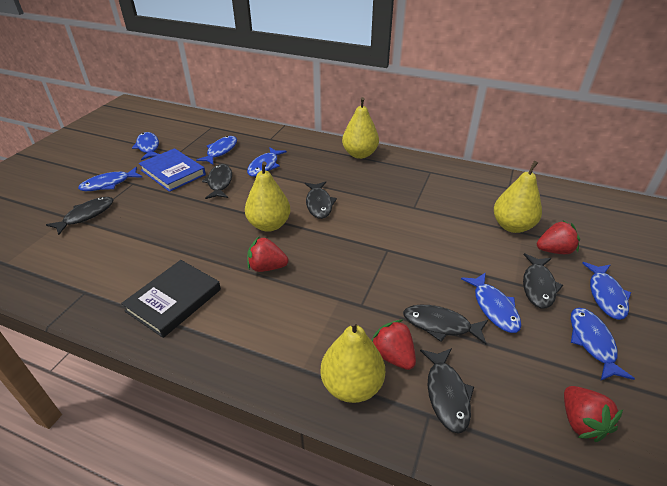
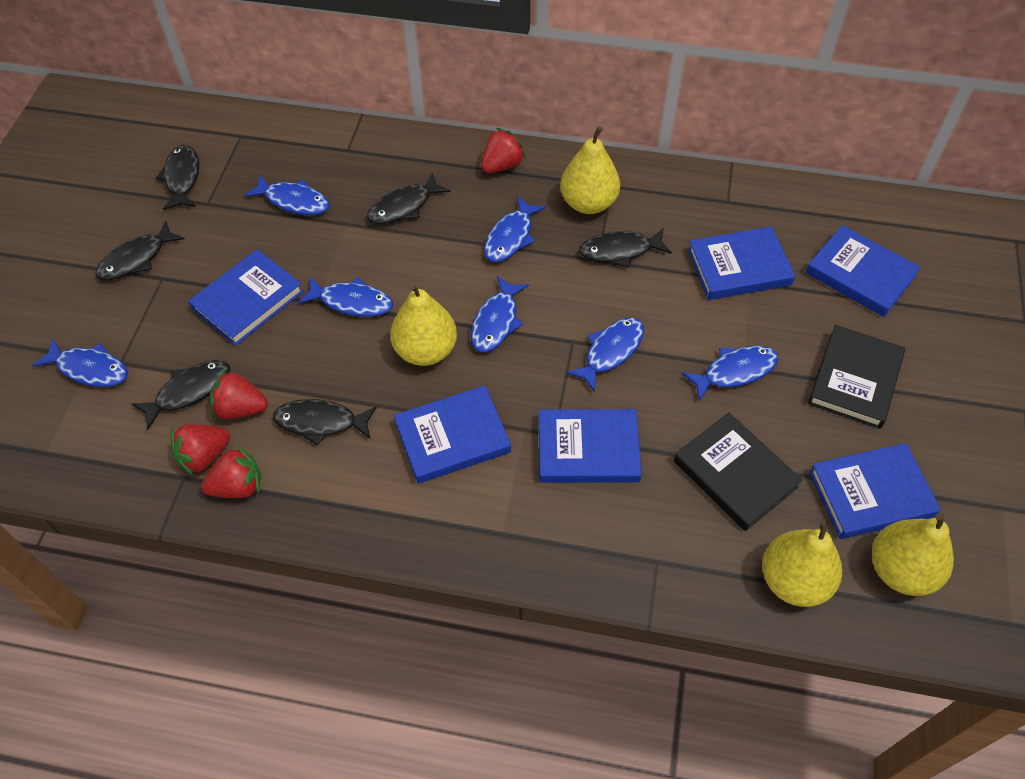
black book: 1 -> 2
blue book: 1 -> 6

